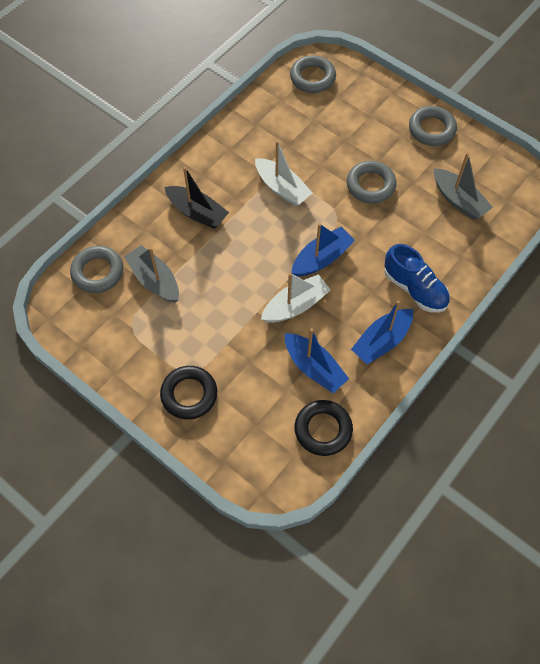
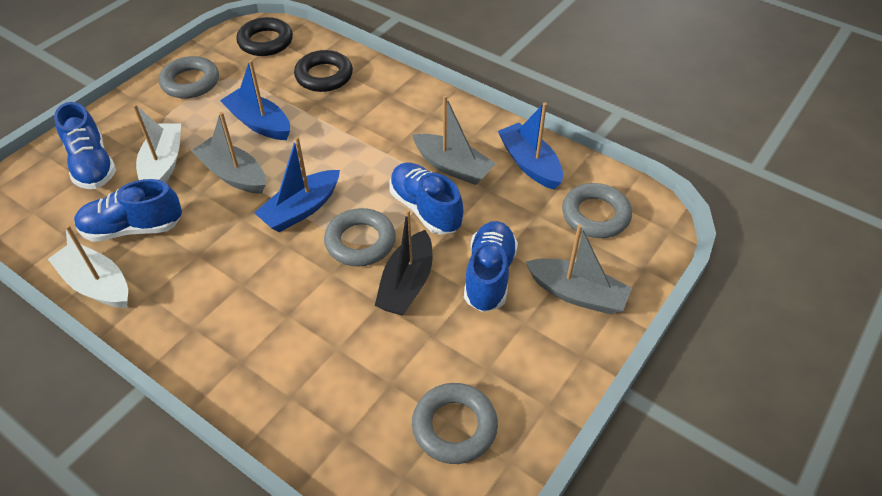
blue shoe: 1 -> 4
grey boat: 2 -> 3

